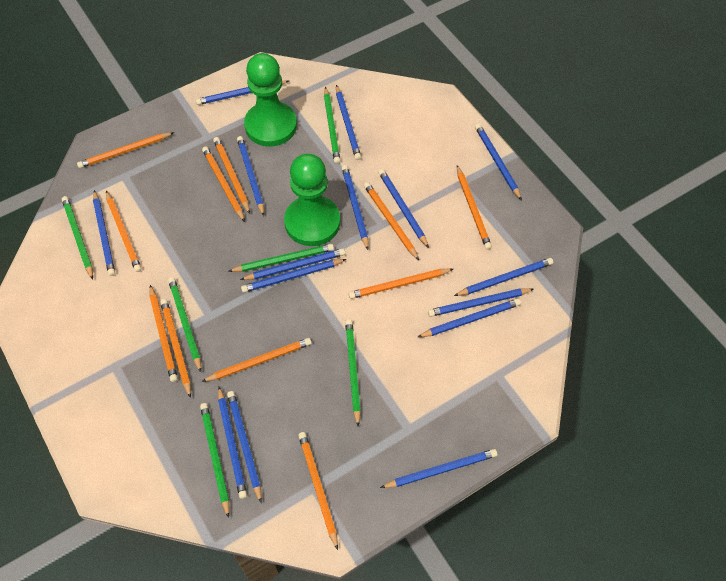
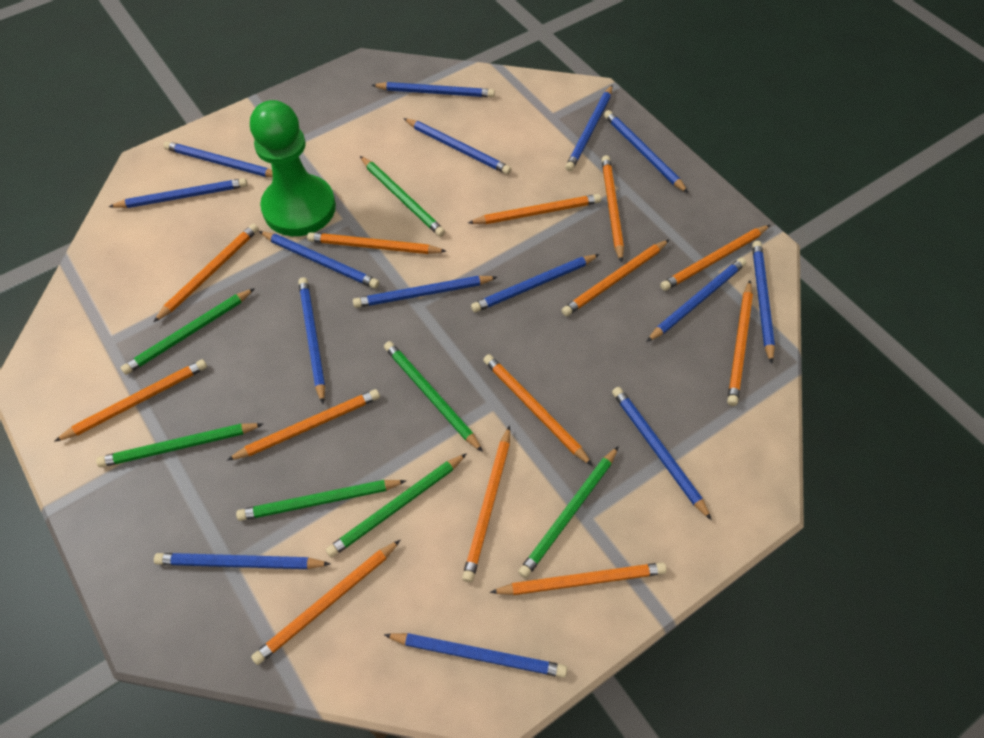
green pawn: 2 -> 1
green pencil: 6 -> 7
orange pencil: 11 -> 13

